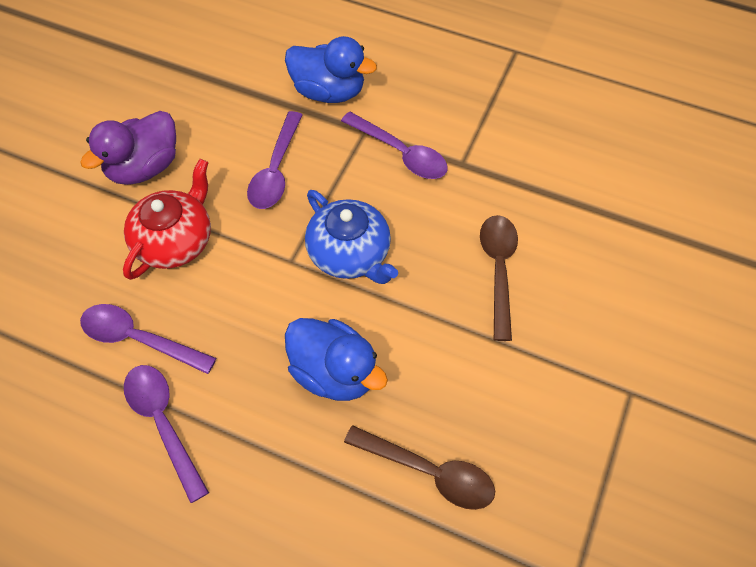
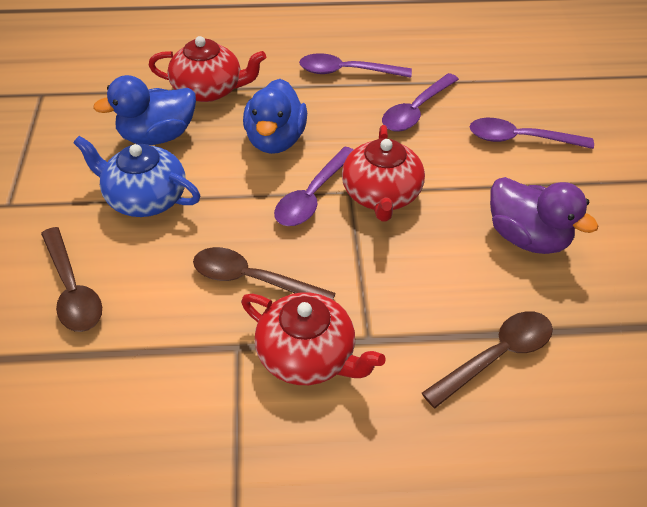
brown spoon: 2 -> 3
red teapot: 1 -> 3

